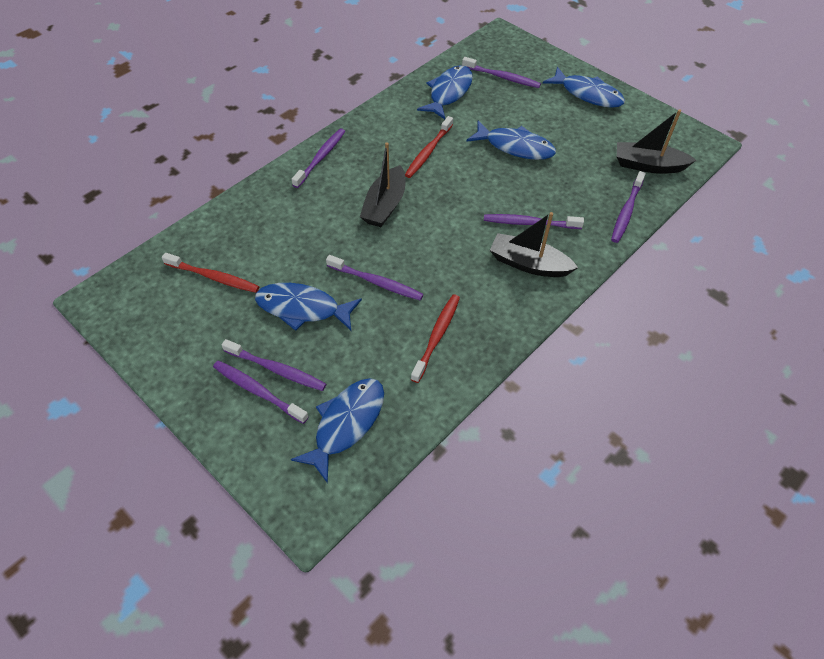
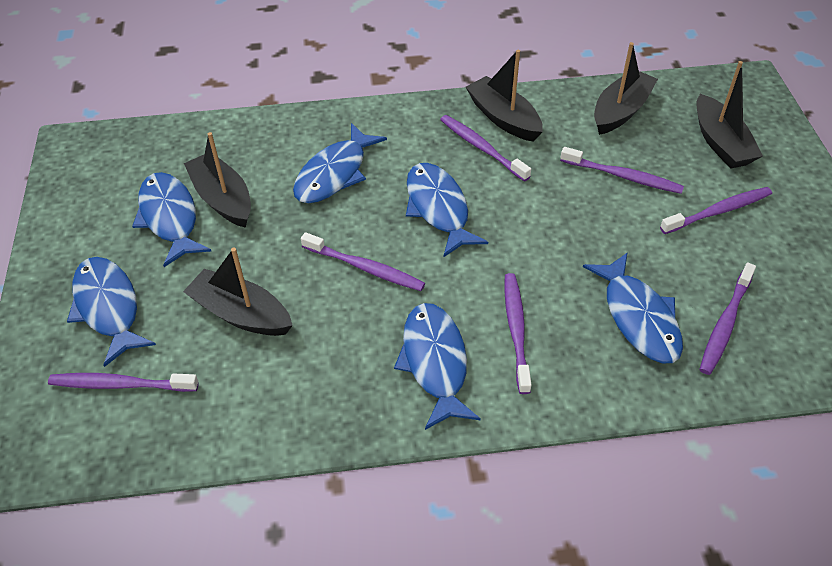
black boat: 3 -> 5
blue fish: 5 -> 6
red toothbrush: 3 -> 0

